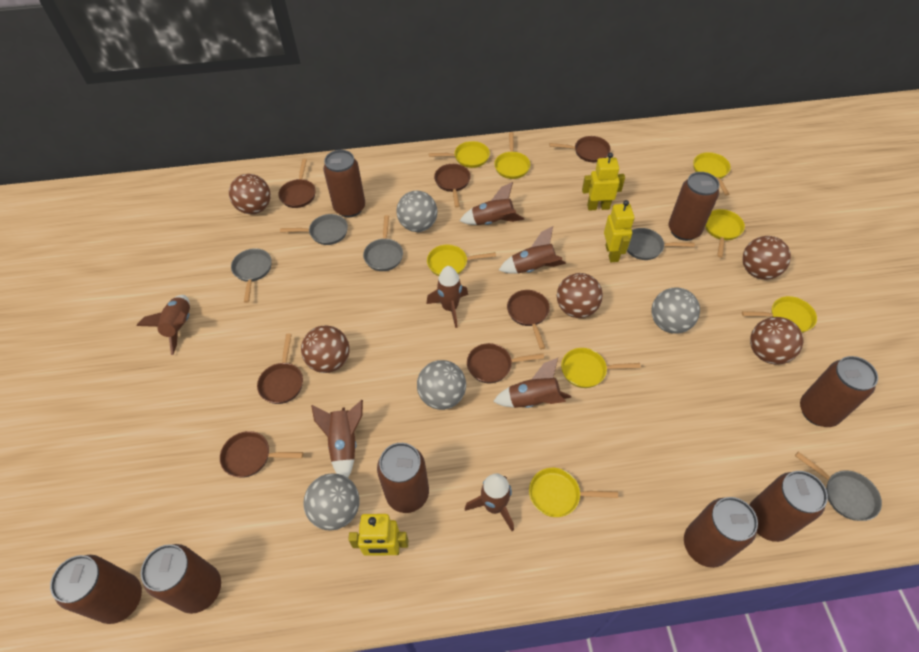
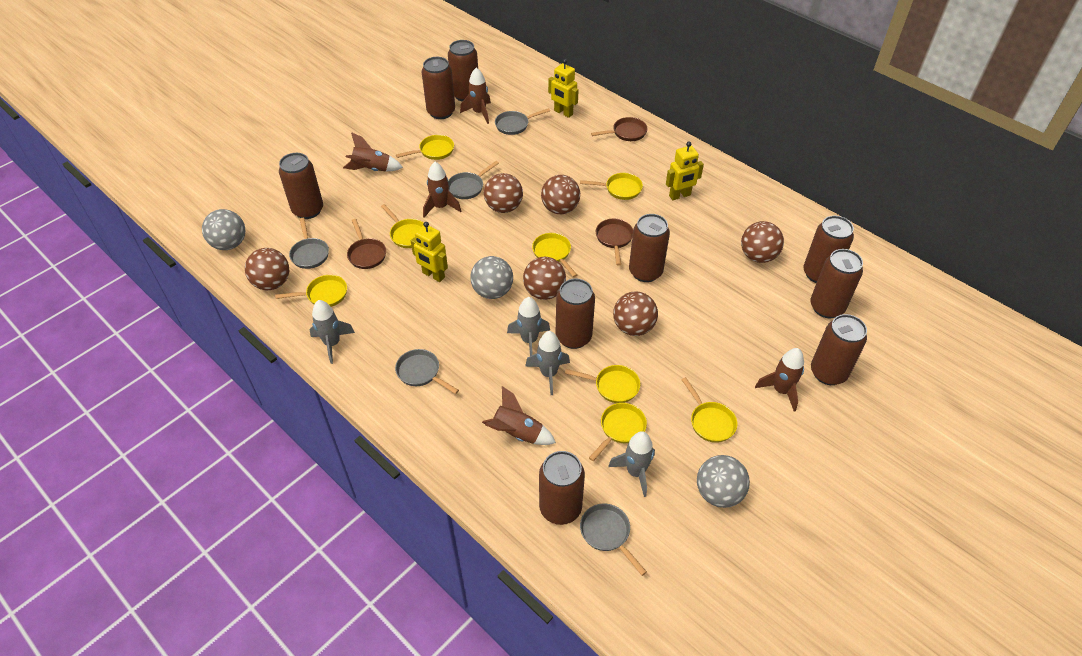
brown ball: 5 -> 6
brown can: 8 -> 9
brown pan: 7 -> 3
brown rocket: 7 -> 5
grey ball: 4 -> 3
grey rocket: 0 -> 4

